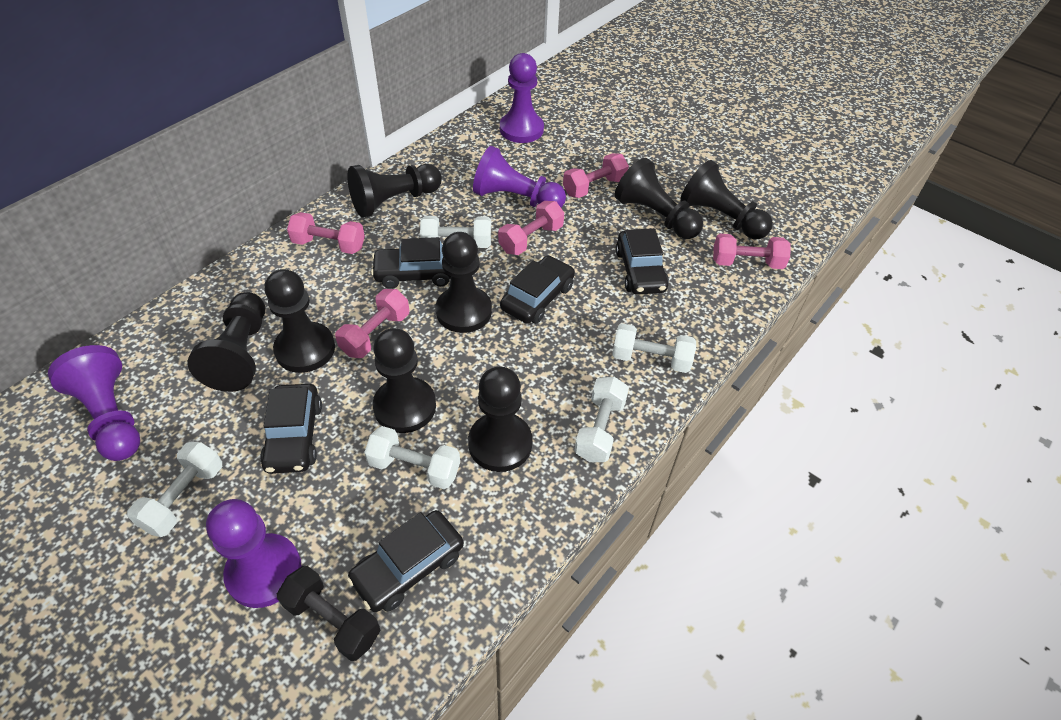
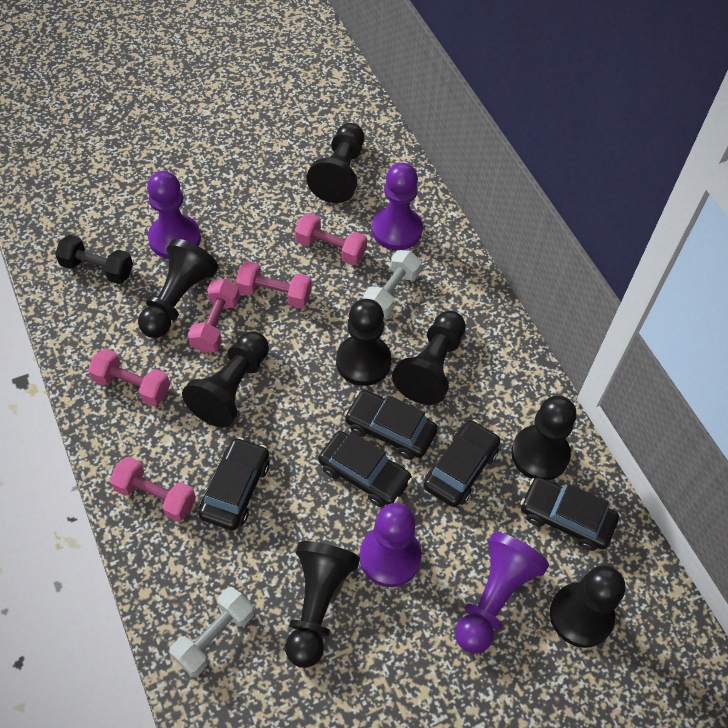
white dumbbell: 5 -> 2

